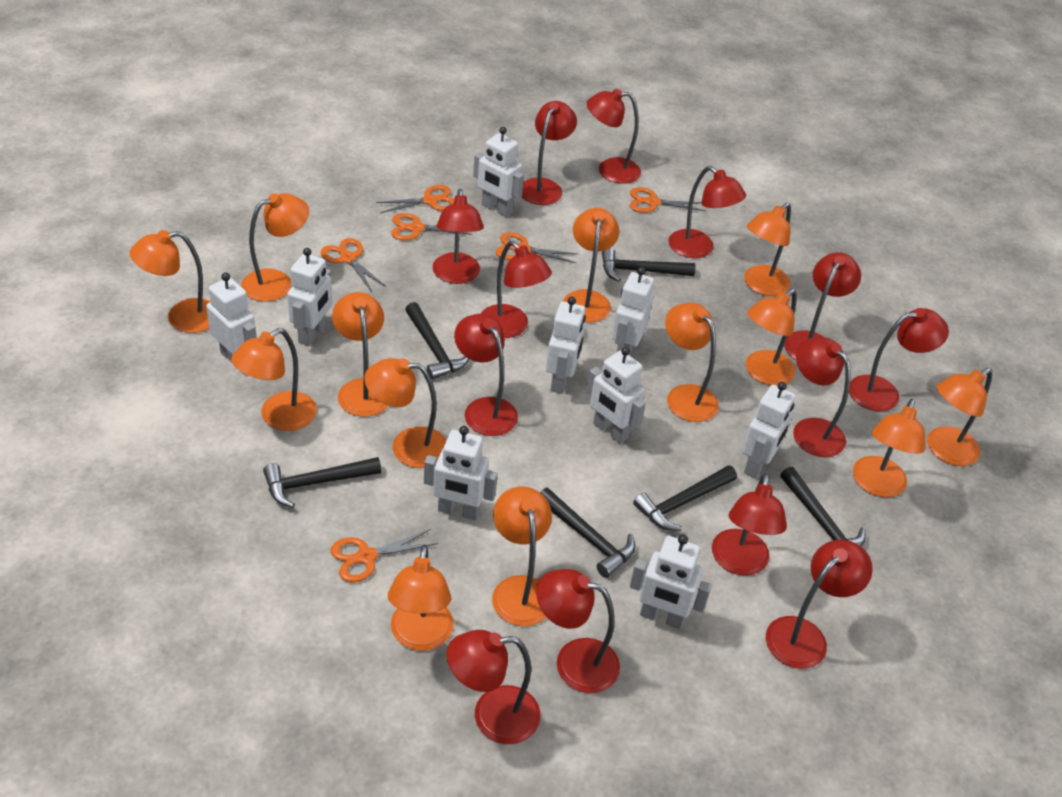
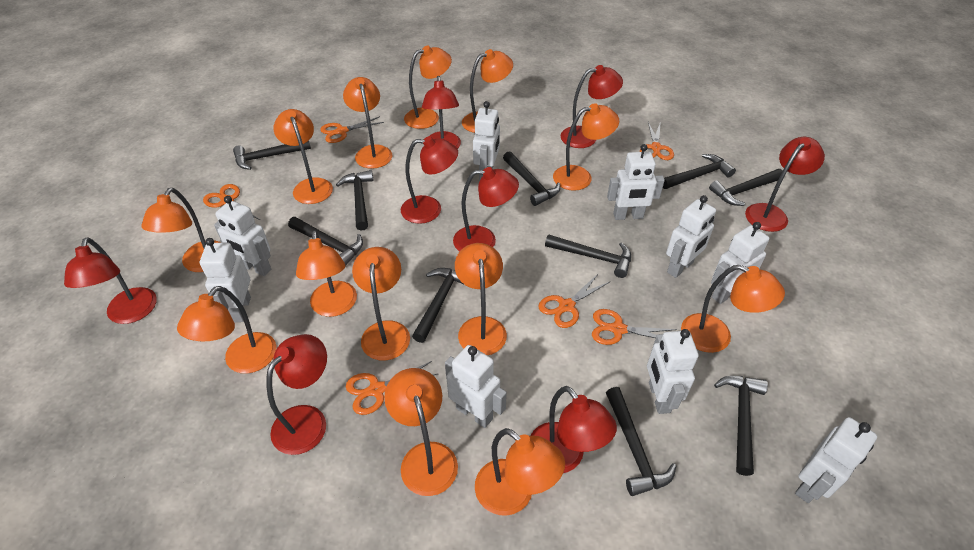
black hammer: 6 -> 10
red lamp: 13 -> 8

